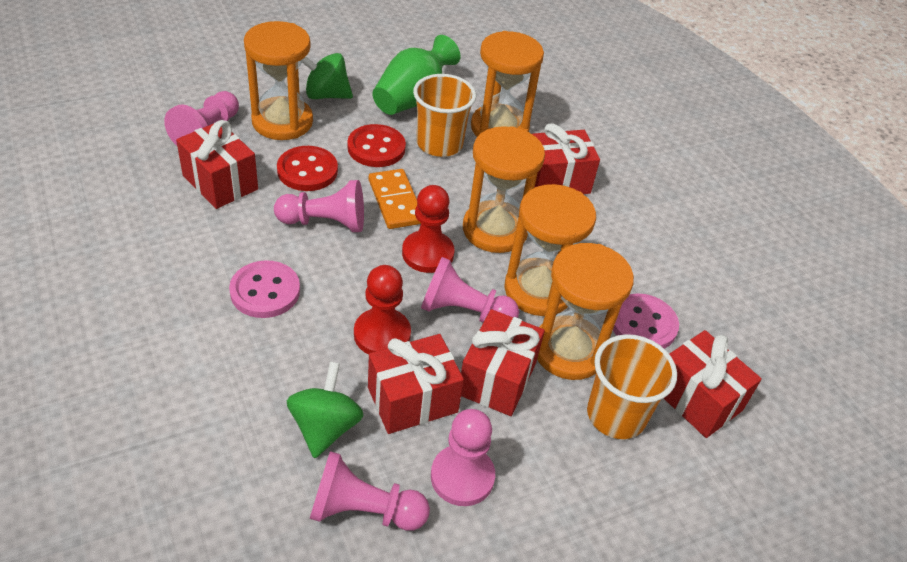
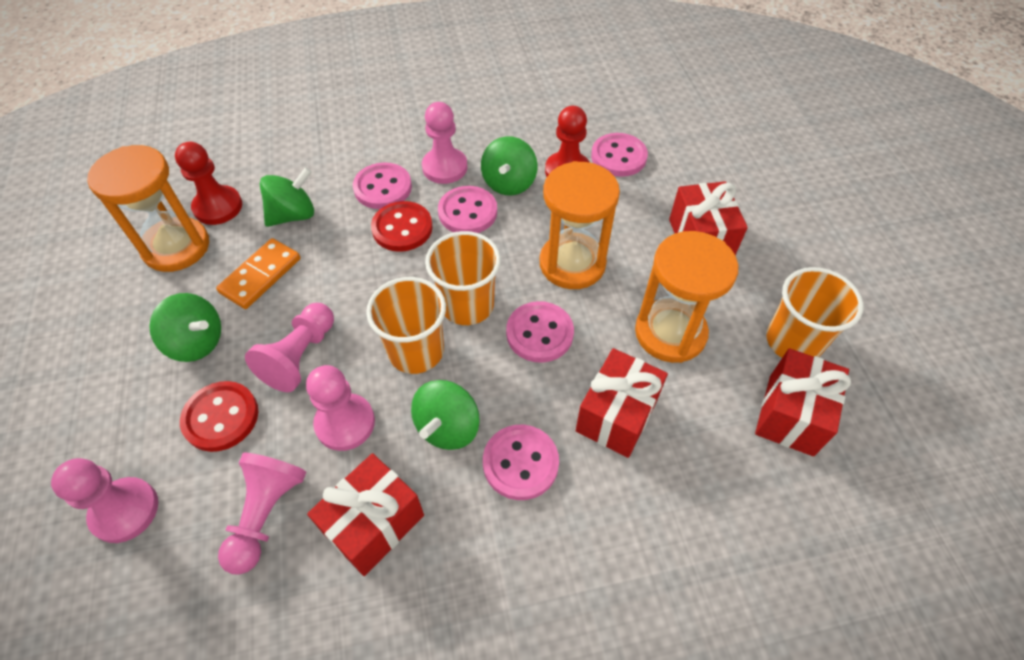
green spinning top: 2 -> 4
green vase: 1 -> 0
orange cup: 2 -> 3
orange hourglass: 5 -> 3
pink button: 2 -> 5
red gift: 5 -> 4

